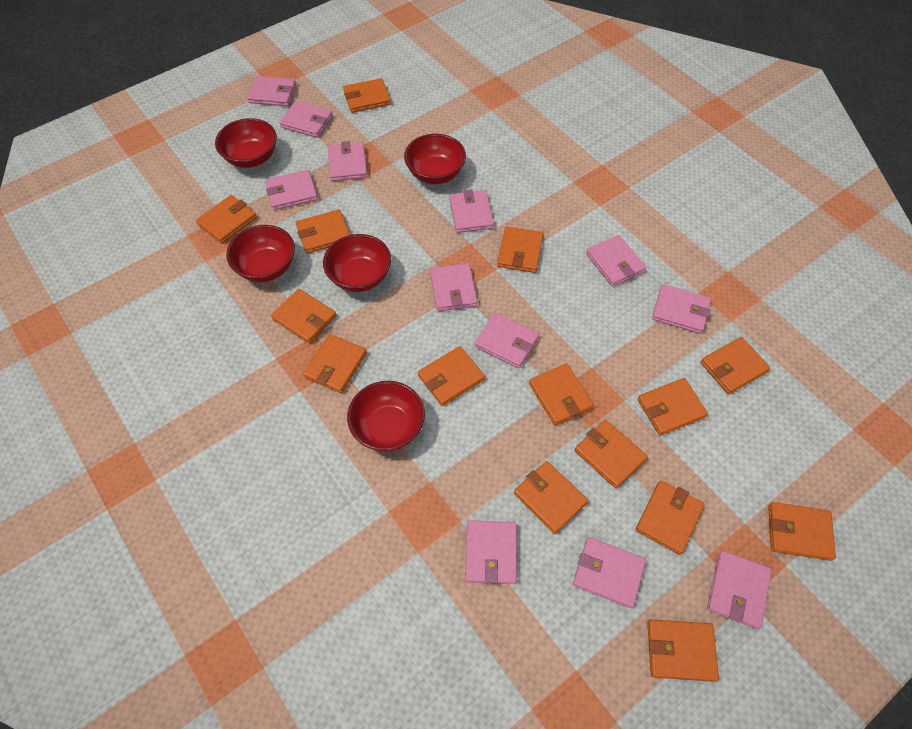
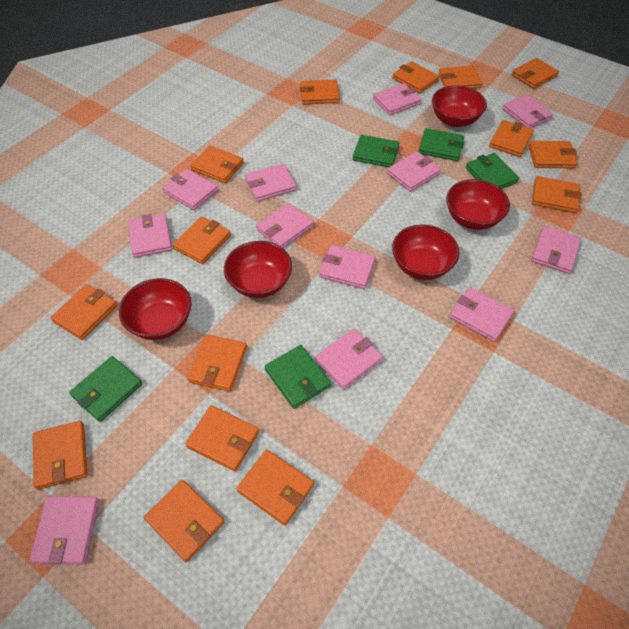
green wallet: 0 -> 5

